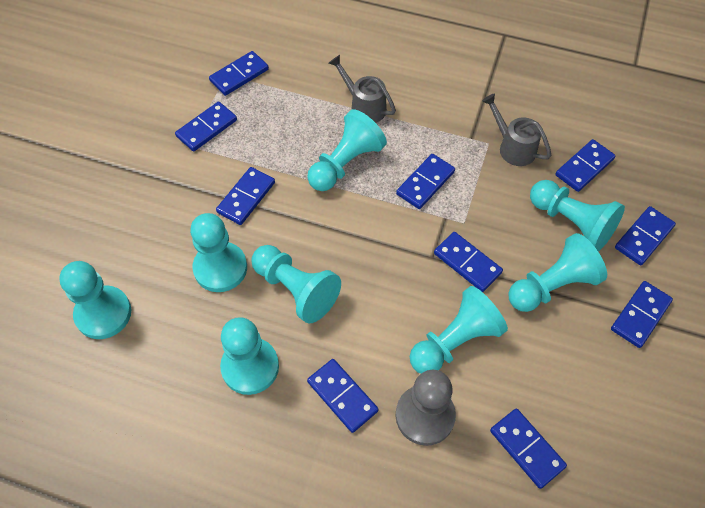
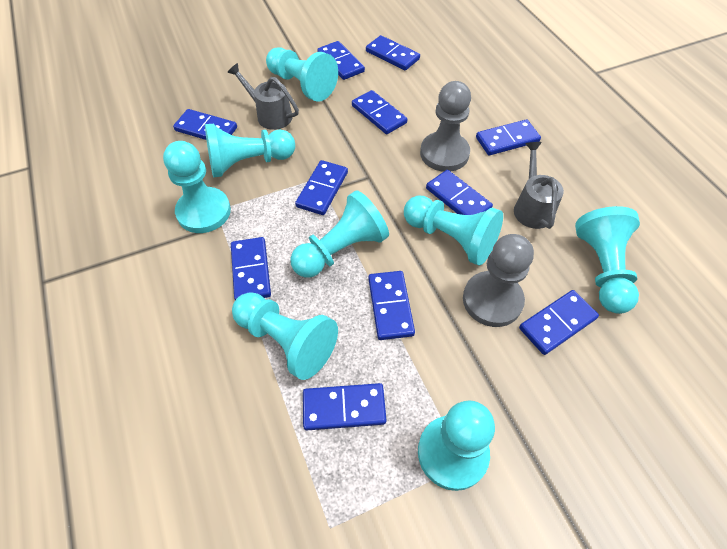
blue domino: 10 -> 11
grey pawn: 1 -> 2

